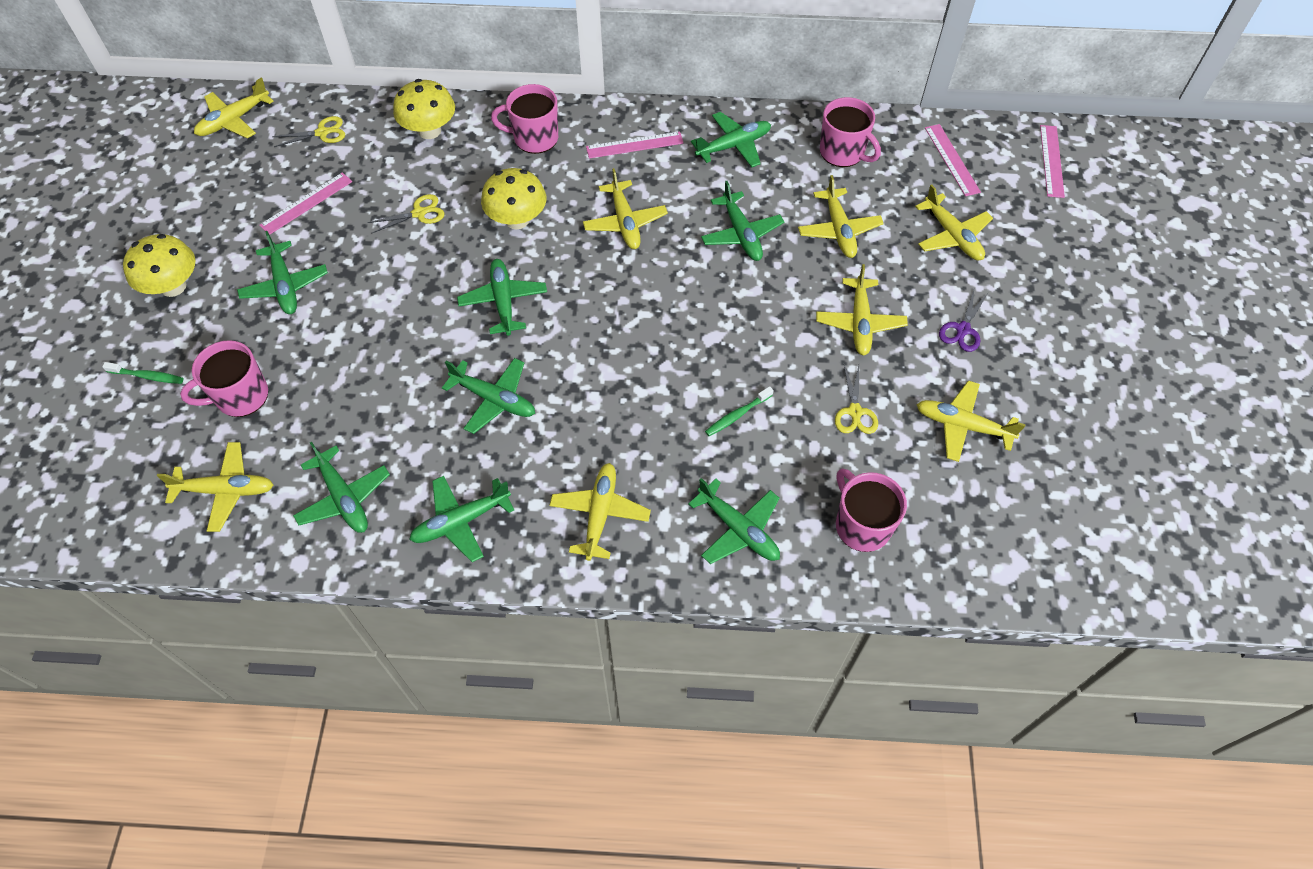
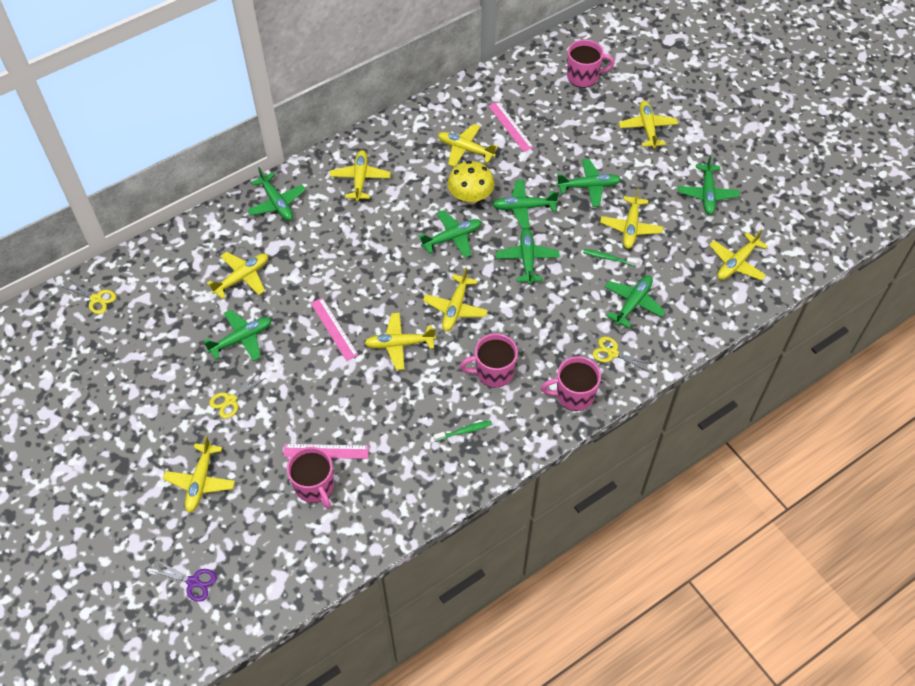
pink ruler: 4 -> 3
yellow mushroom: 3 -> 1
yellow plane: 8 -> 9

